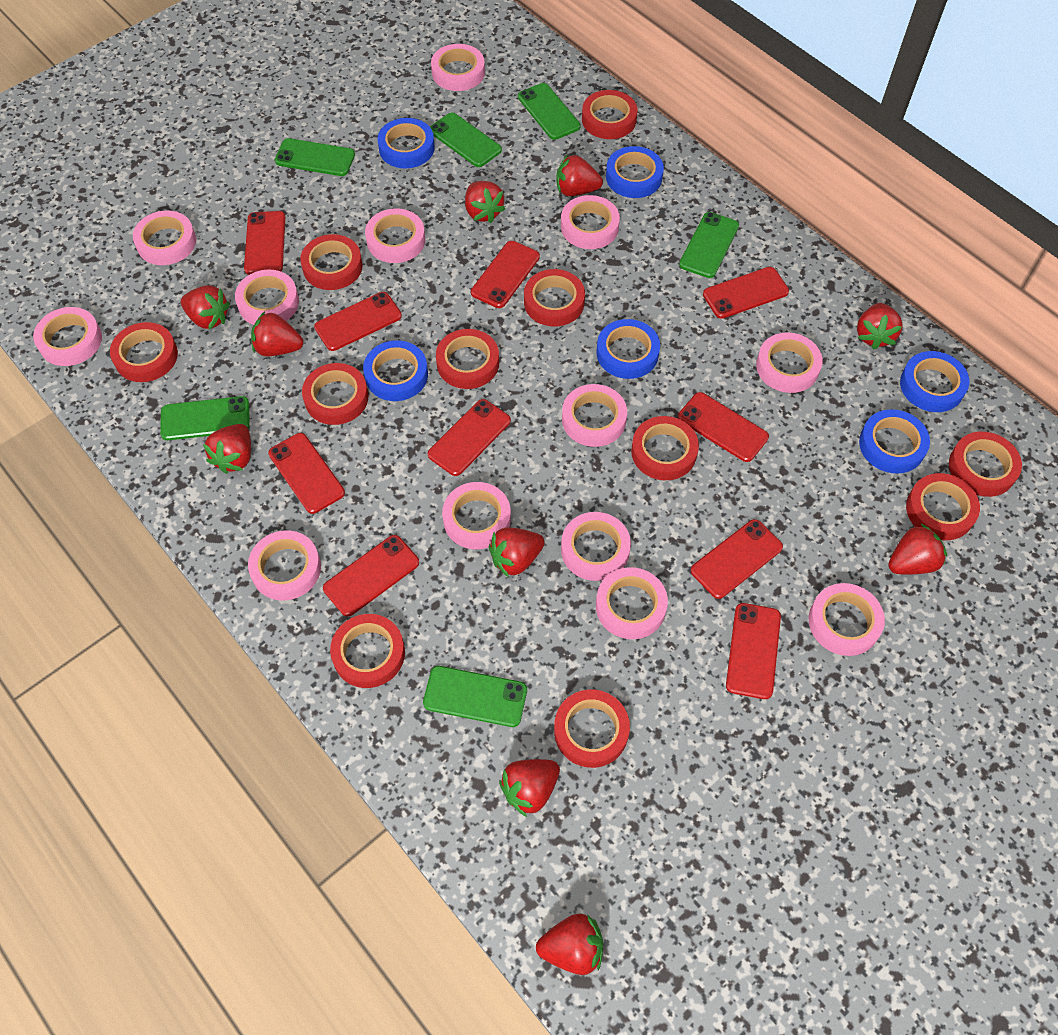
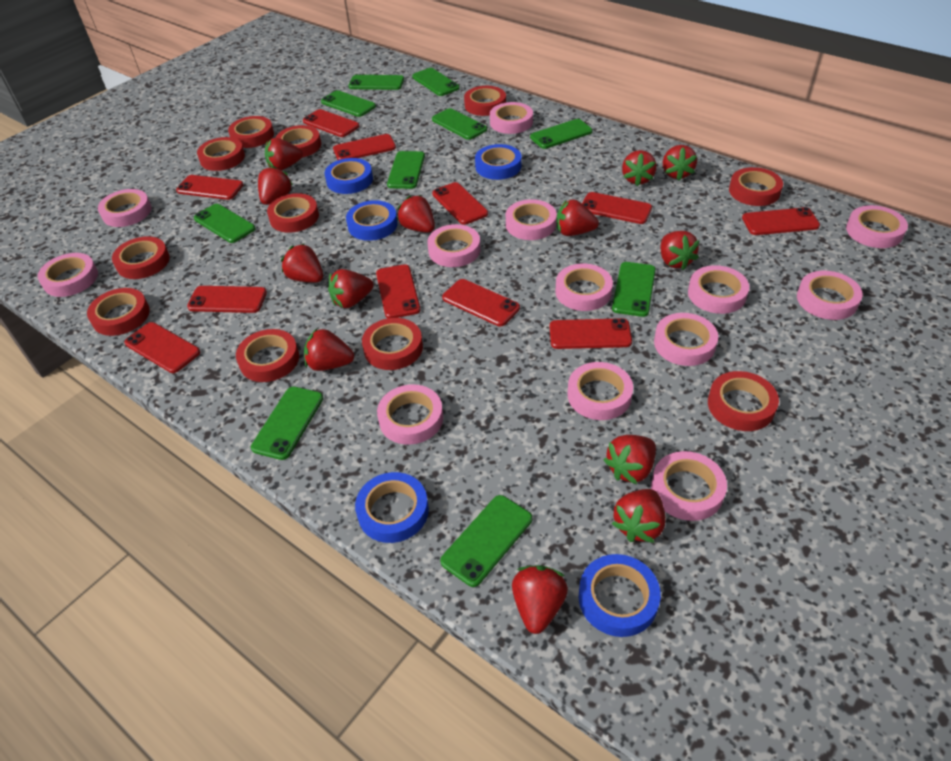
blue tape: 6 -> 5
green phone: 6 -> 10
red phone: 10 -> 11
red strawberry: 10 -> 13

